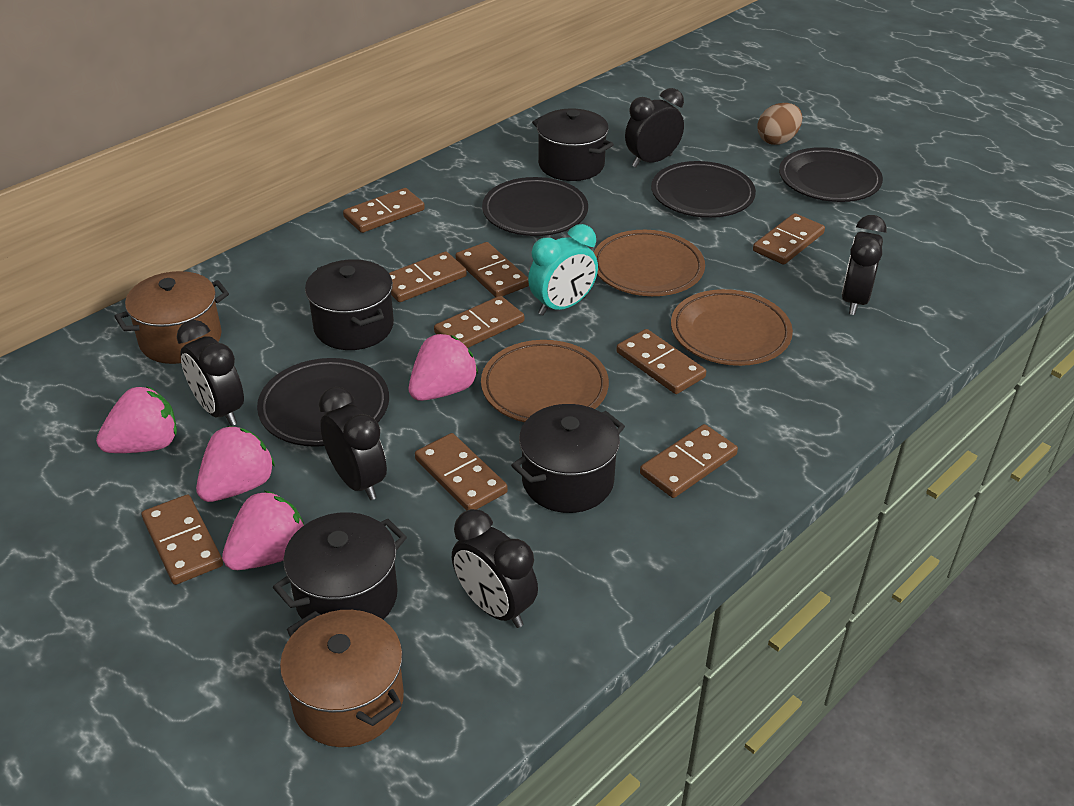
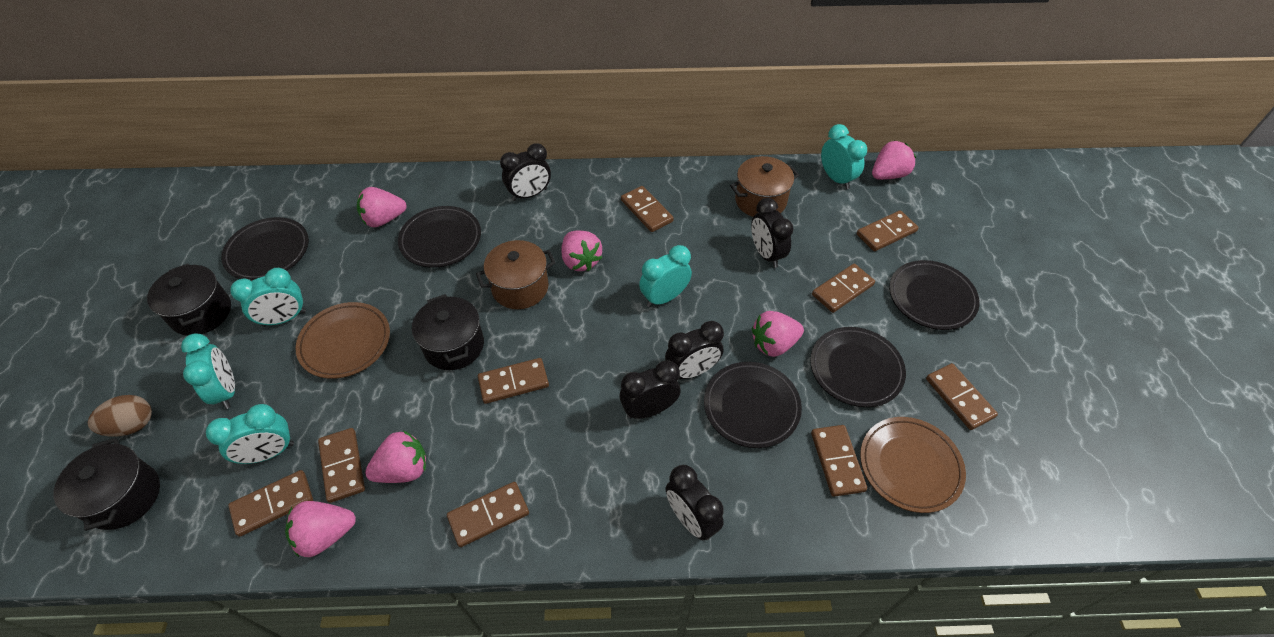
black plate: 4 -> 5
black pot: 4 -> 3
brown plate: 3 -> 2
pink strawberry: 4 -> 6
turquoise clock: 1 -> 5

